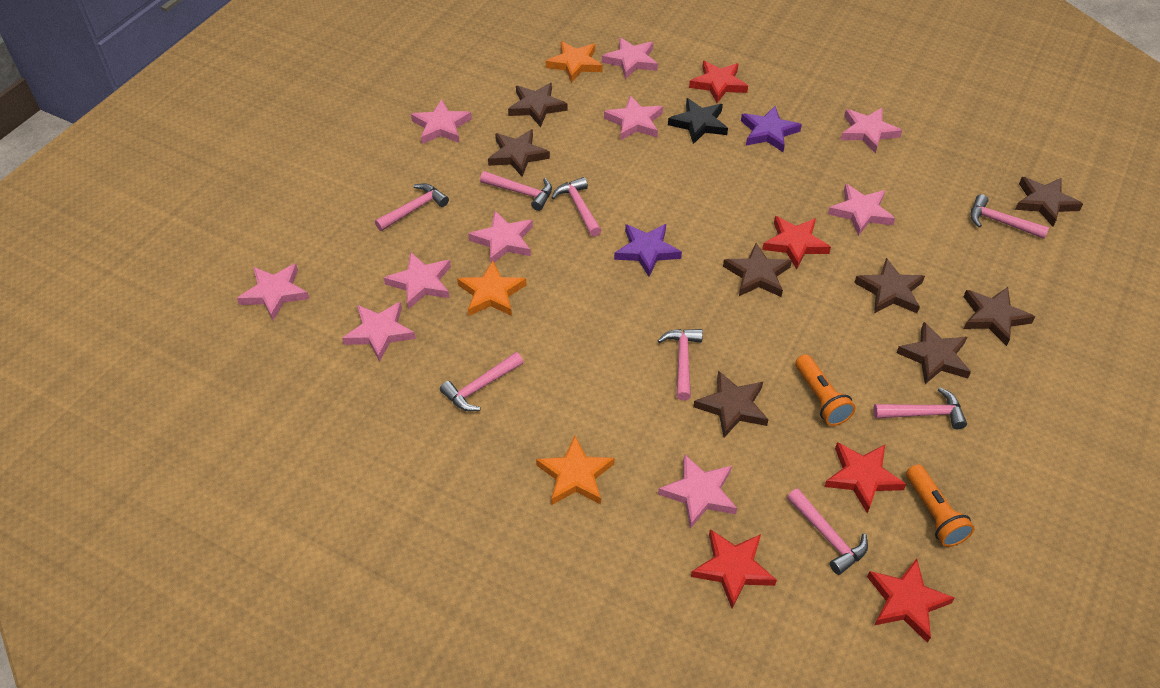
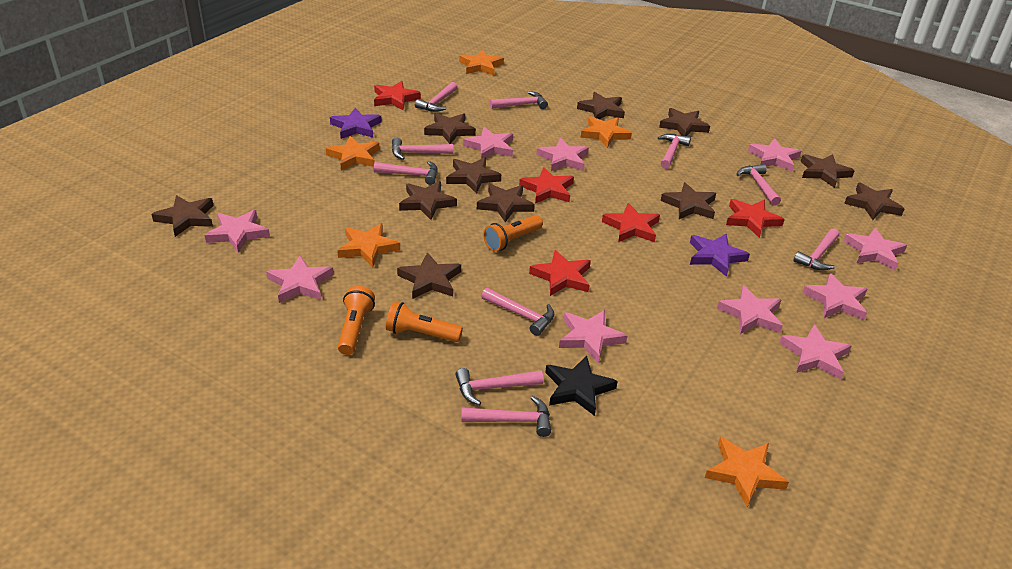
brown star: 8 -> 11
orange flashlight: 2 -> 3
orange star: 3 -> 5
pink hammer: 8 -> 10

